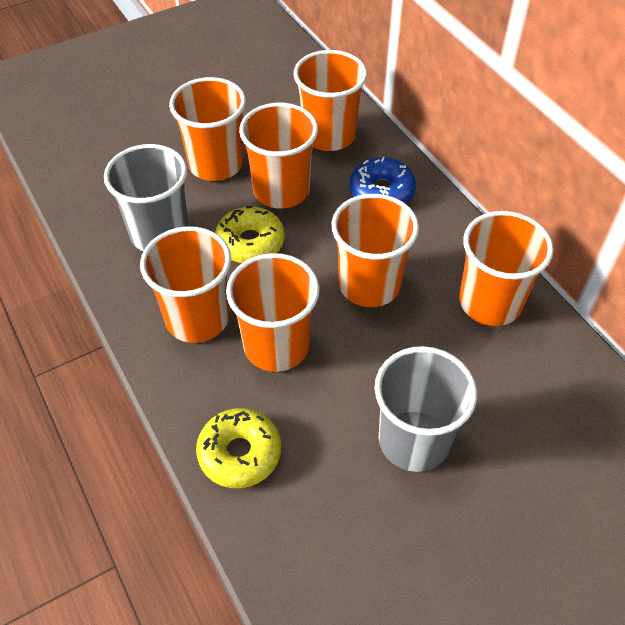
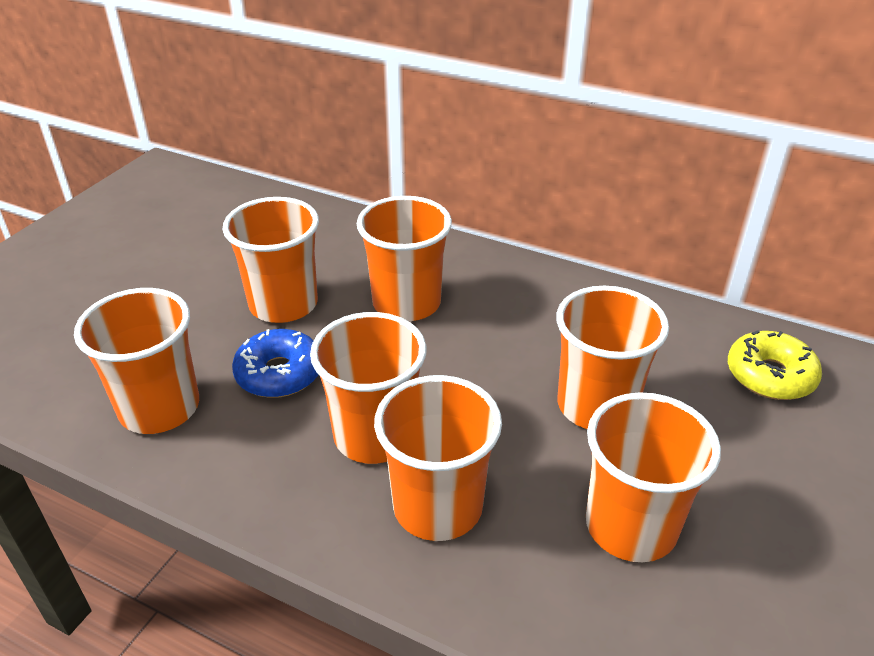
grey cup: 2 -> 0
yellow donut: 2 -> 1

